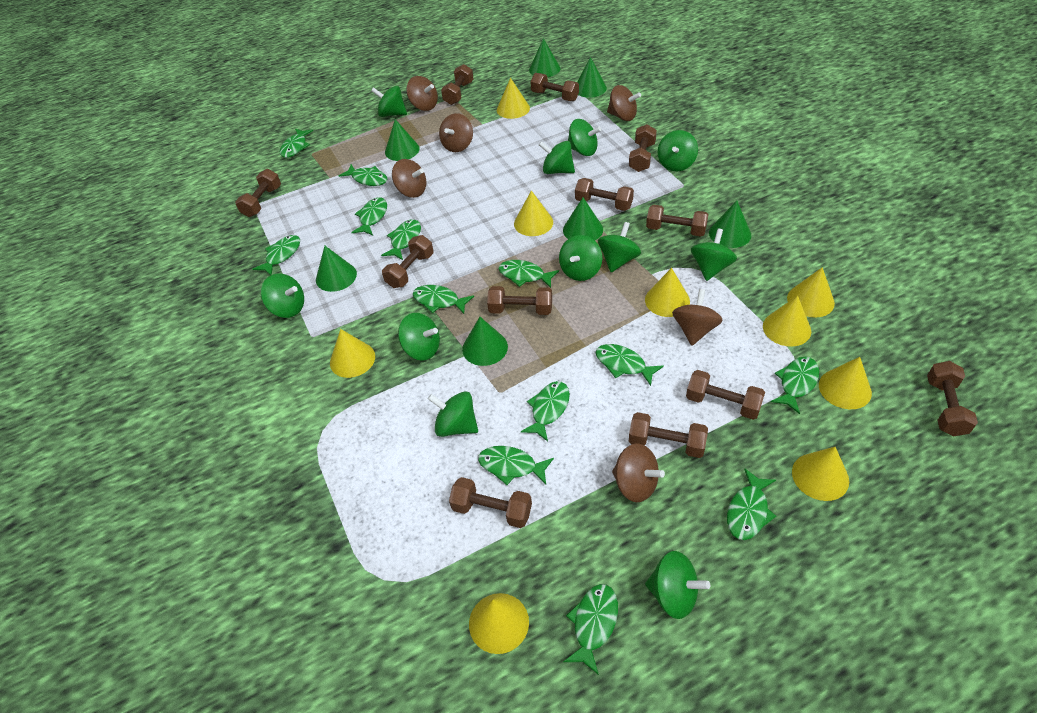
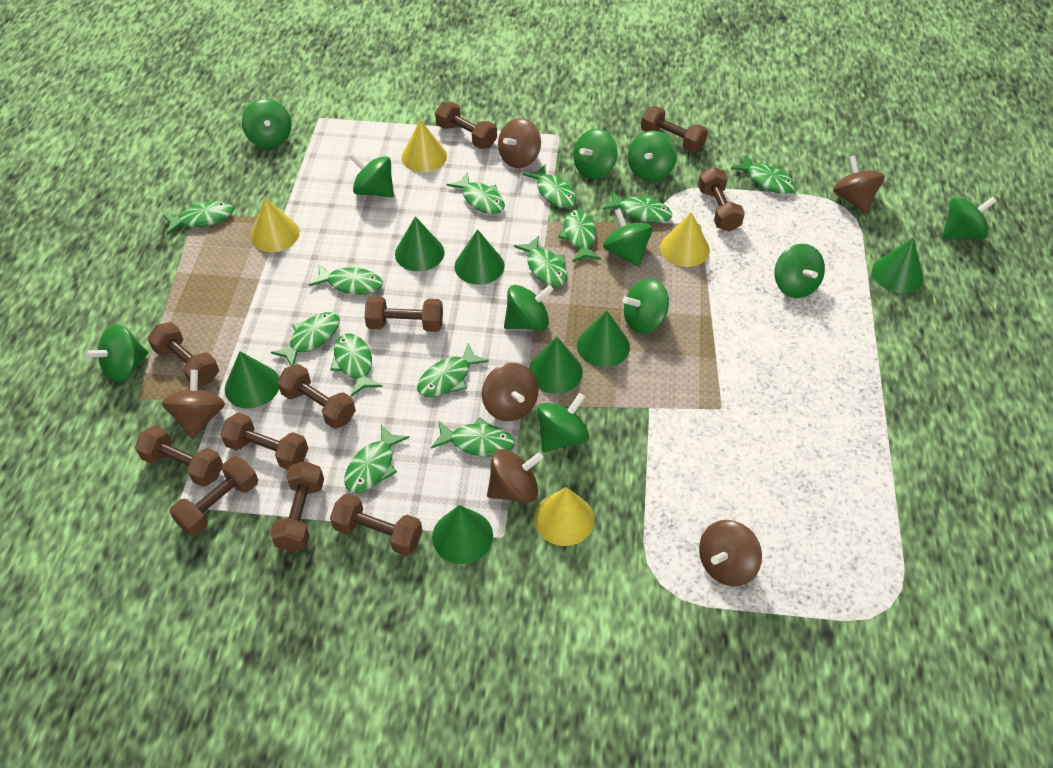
brown dumbbell: 12 -> 11
yellow cone: 9 -> 4

